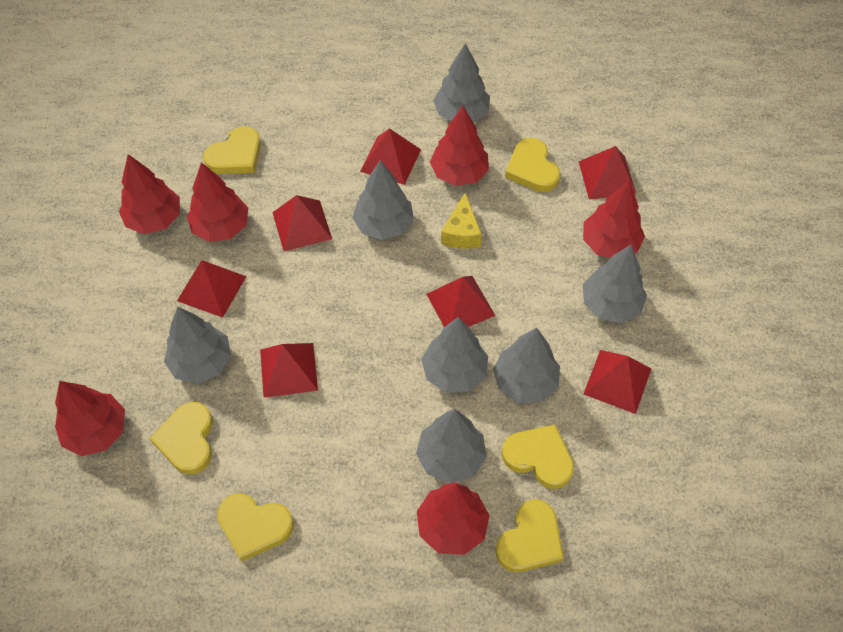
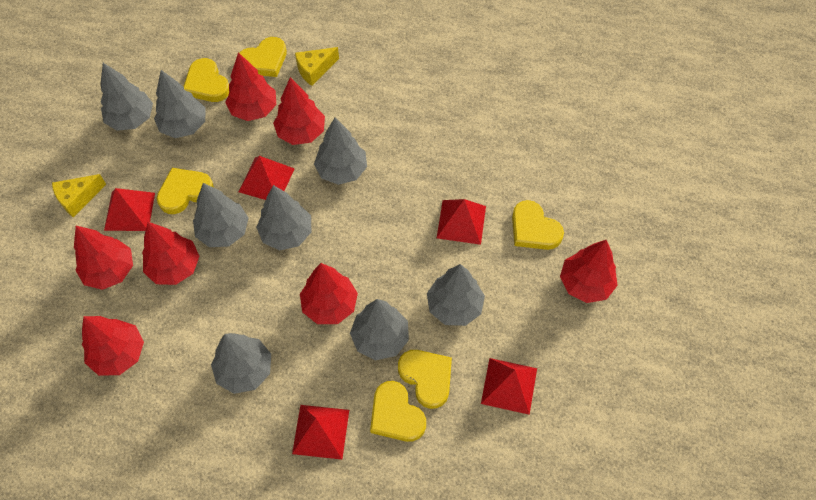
grey tree: 7 -> 8
red pyramid: 7 -> 5
red tree: 6 -> 7
yellow cheese: 1 -> 2

